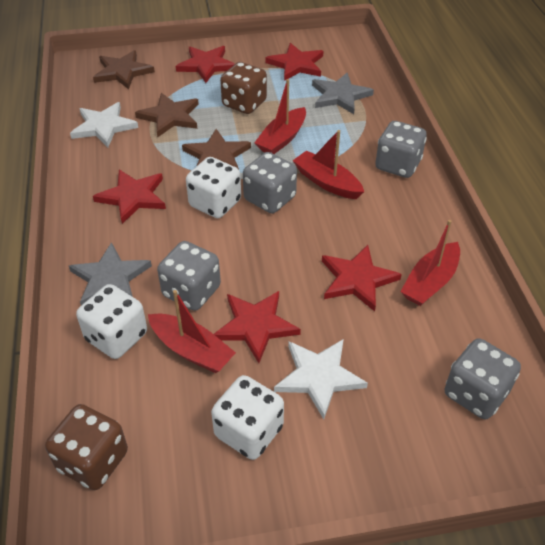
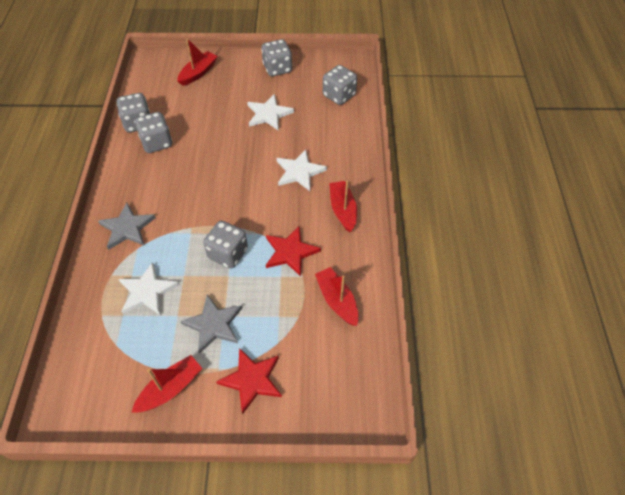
brown dice: 2 -> 0
brown star: 3 -> 0
grey dice: 4 -> 5
red star: 5 -> 2
white dice: 3 -> 0
white star: 2 -> 3

